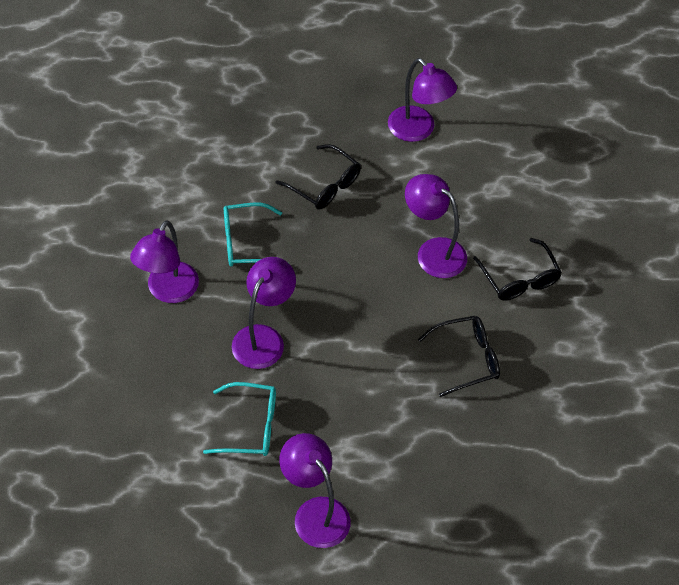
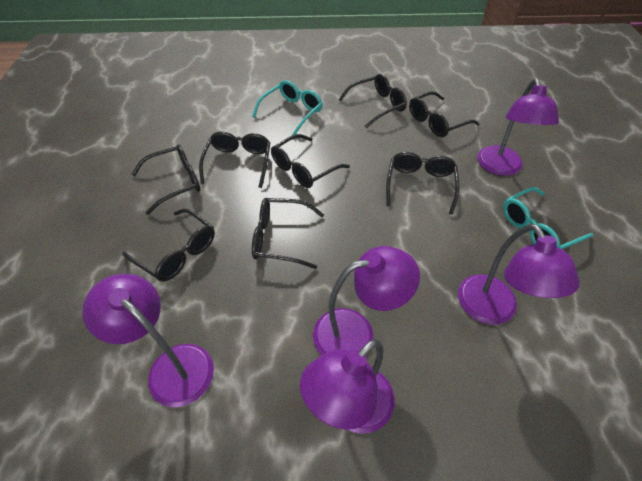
black glasses: 3 -> 8

